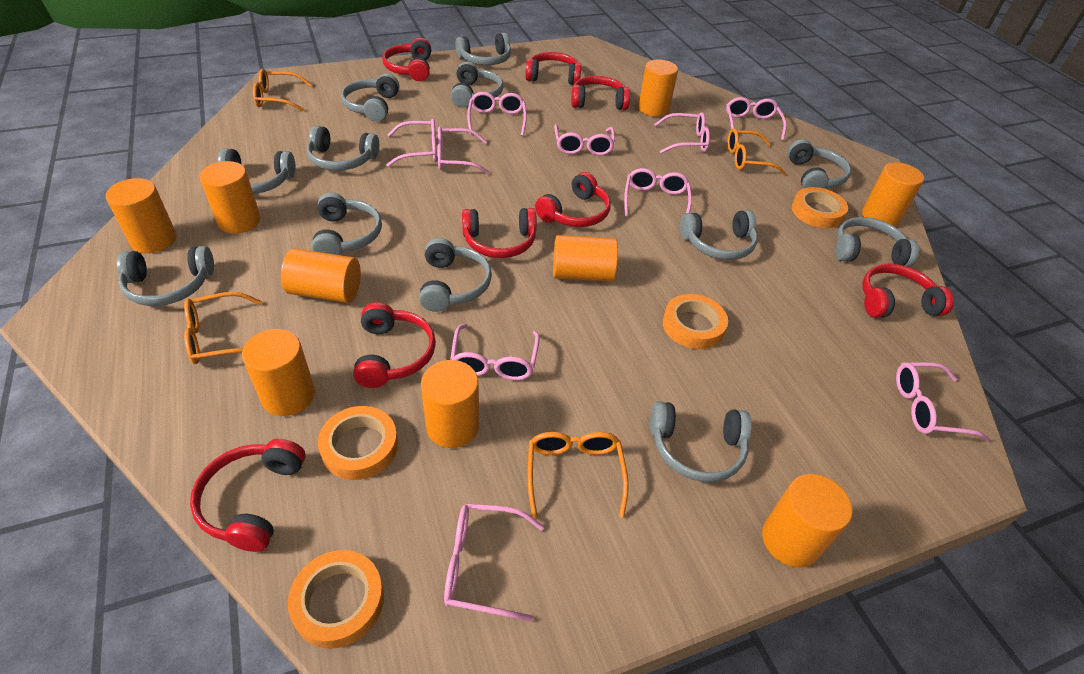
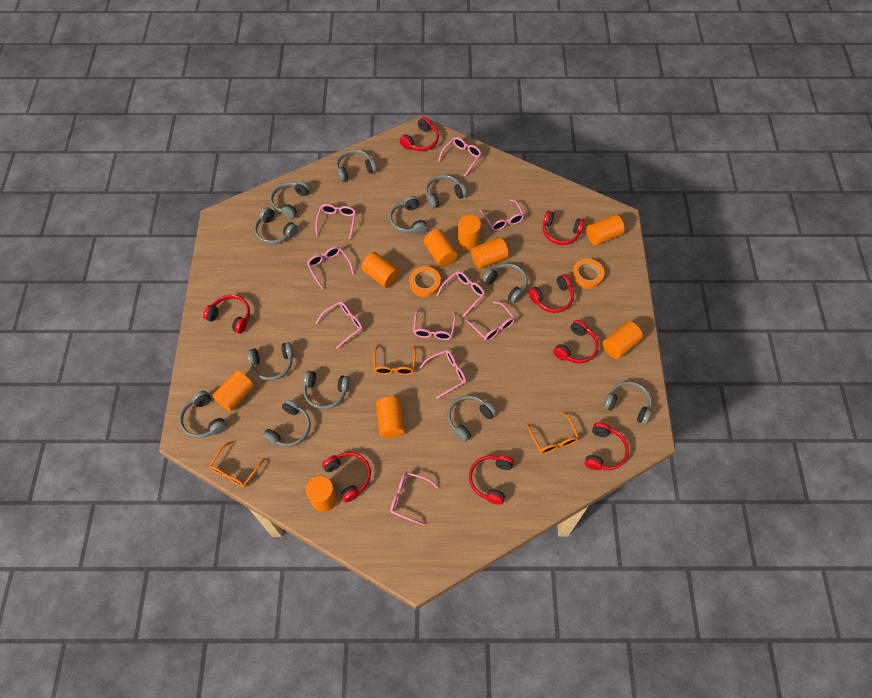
orange glasses: 4 -> 3
orange tape: 4 -> 2

